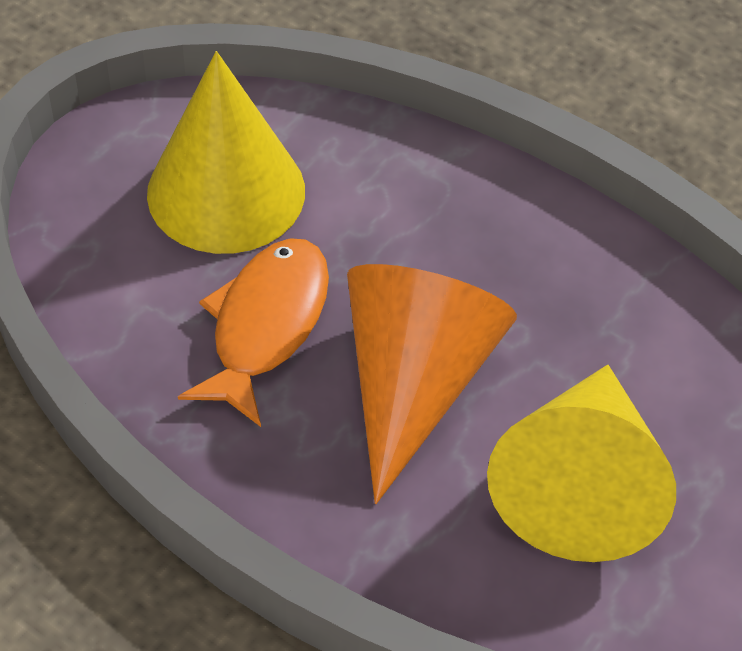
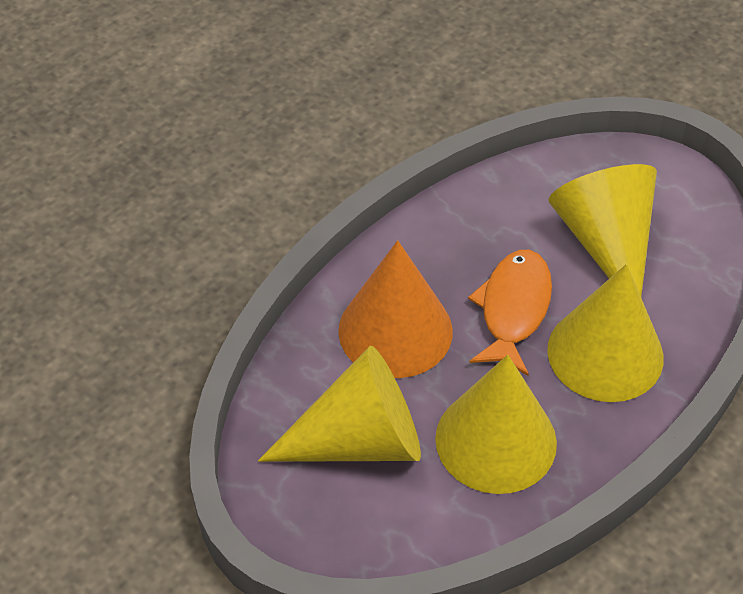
yellow cone: 2 -> 4

